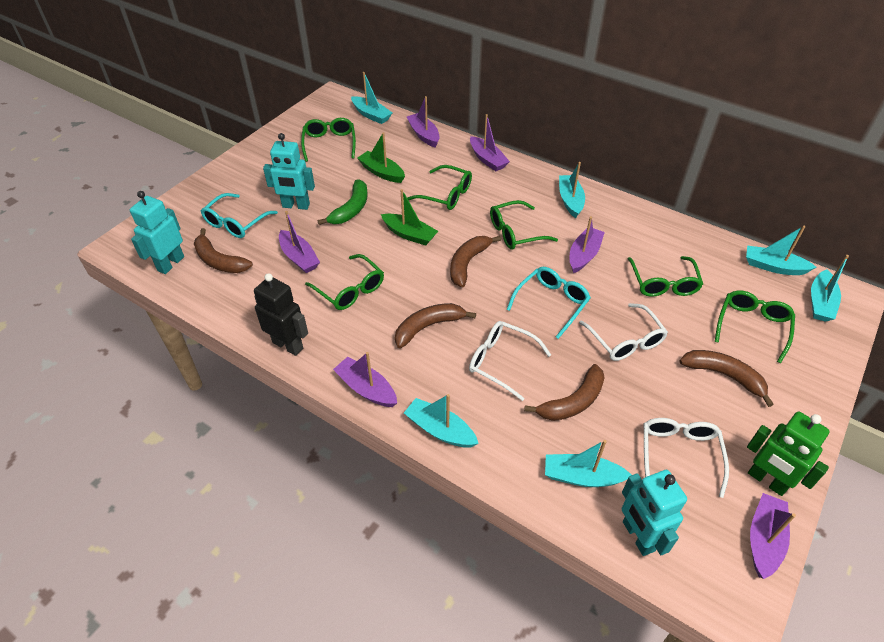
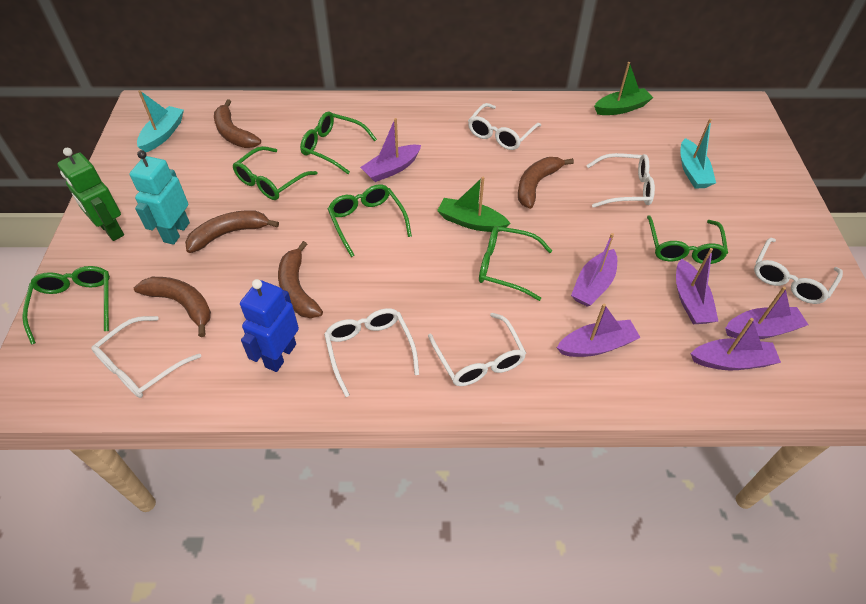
black robot: 1 -> 0
blue robot: 0 -> 1
green banana: 1 -> 0
turquoise boat: 6 -> 2
turquoise glasses: 2 -> 0
turquoise robot: 3 -> 1
white glasses: 3 -> 6

